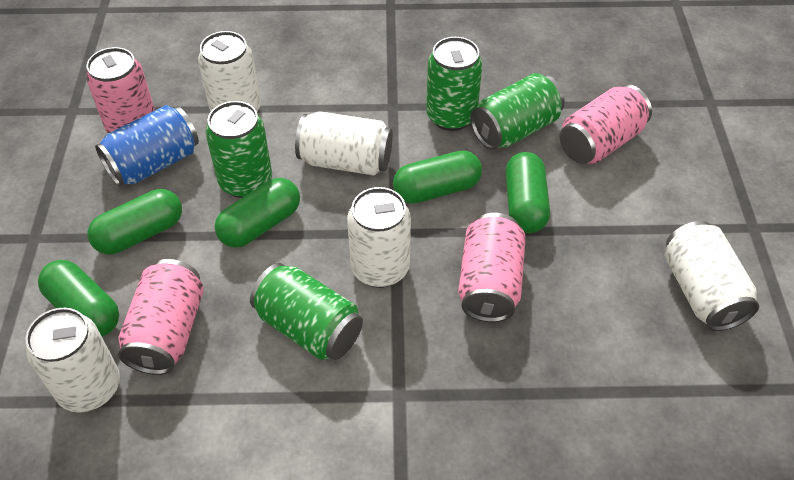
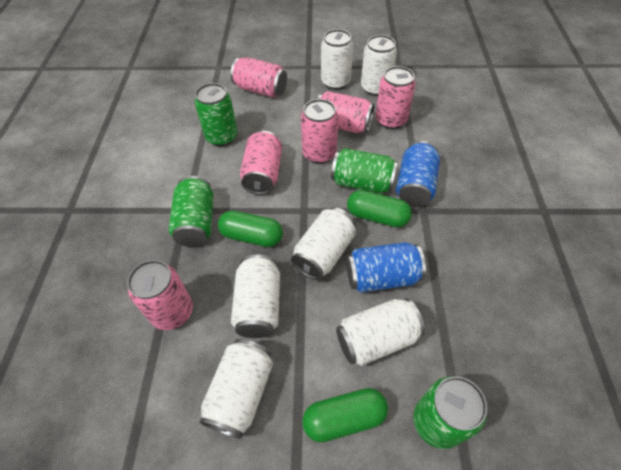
blue can: 1 -> 2
green capsule: 5 -> 3
pink can: 4 -> 6
white can: 5 -> 6

